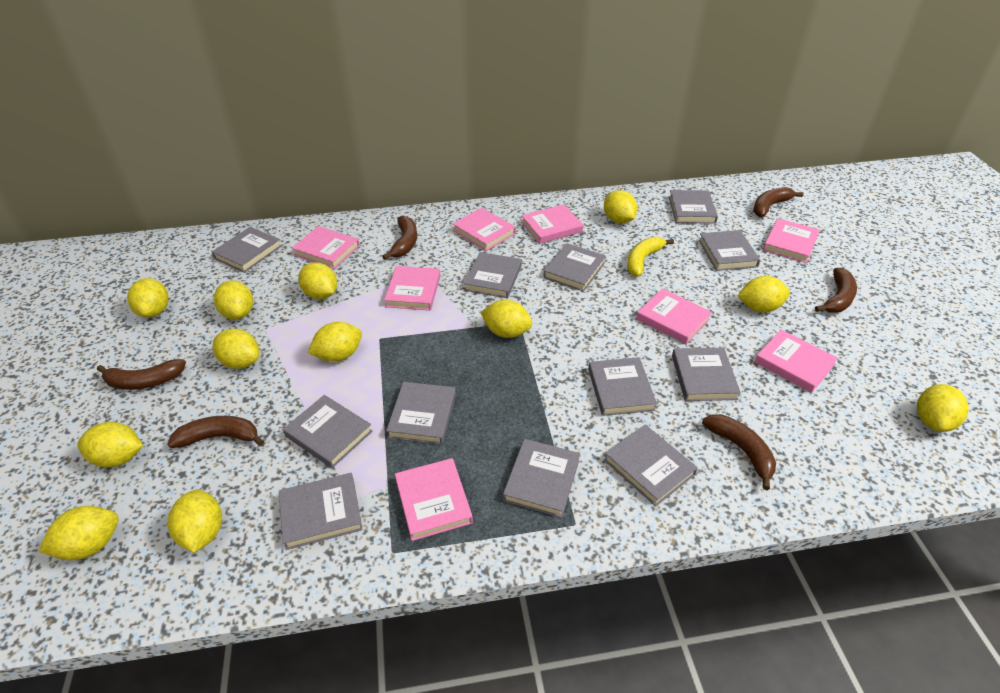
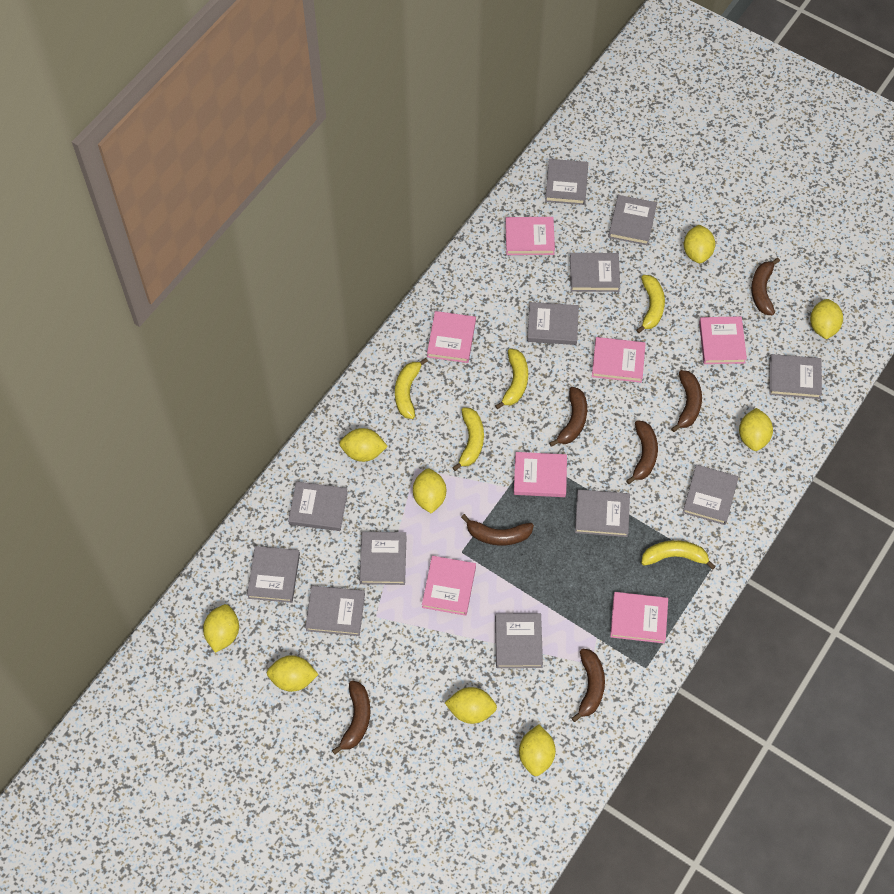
brown banana: 6 -> 7
pink book: 8 -> 7
yellow banana: 1 -> 5
yellow lemon: 12 -> 9

